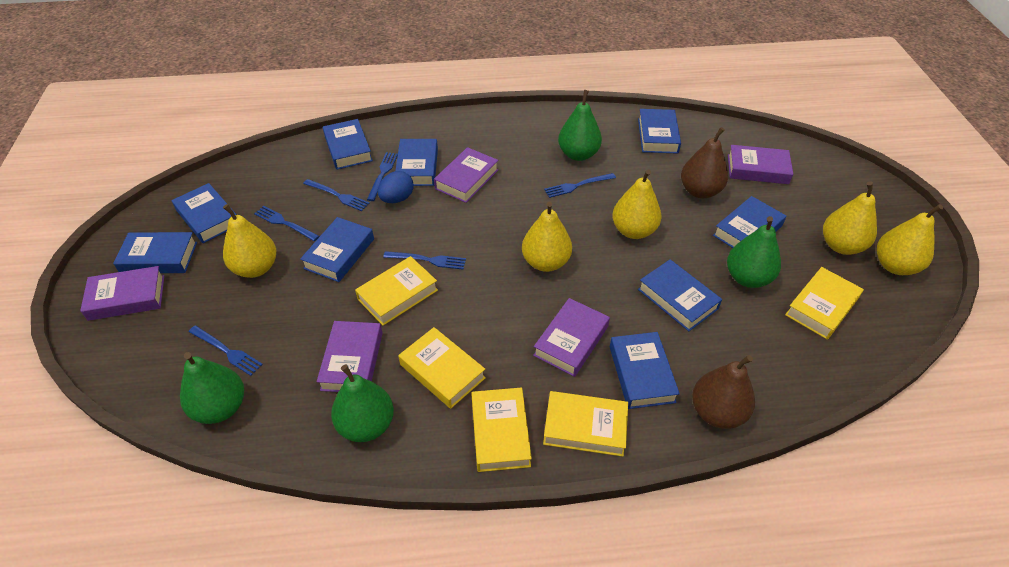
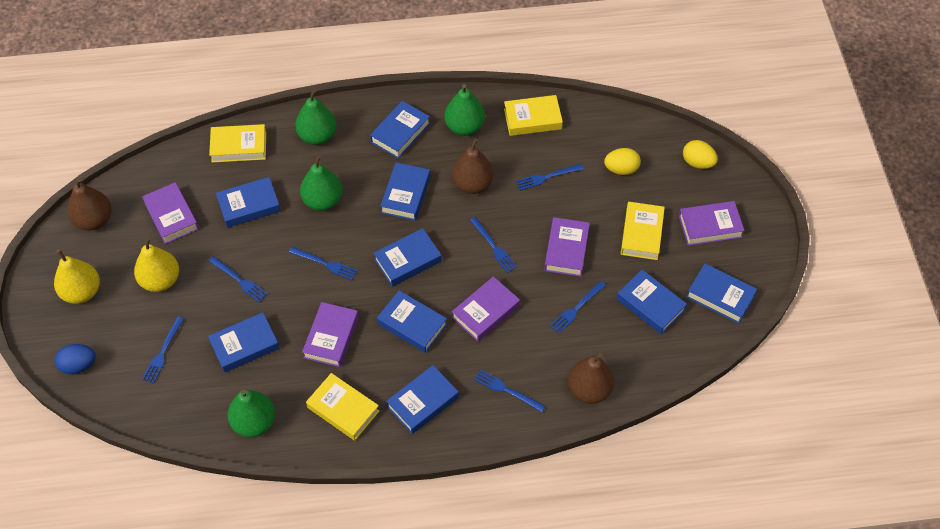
blue fork: 6 -> 7
brown pear: 2 -> 3
yellow book: 5 -> 4
yellow egg: 0 -> 2
yellow pear: 5 -> 2

